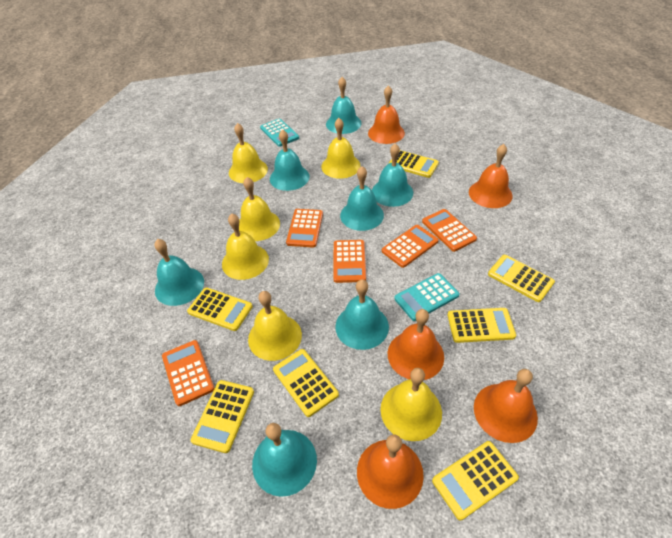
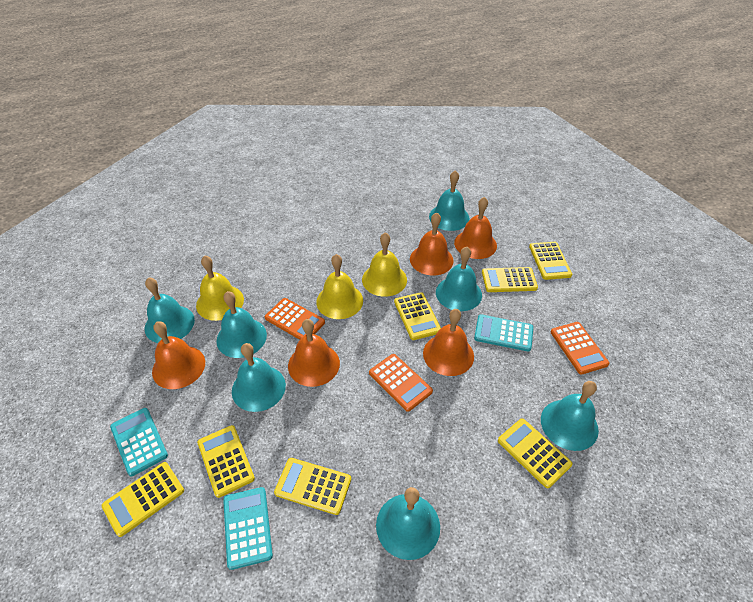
orange calculator: 5 -> 3
turquoise calculator: 2 -> 3
yellow bell: 6 -> 3

